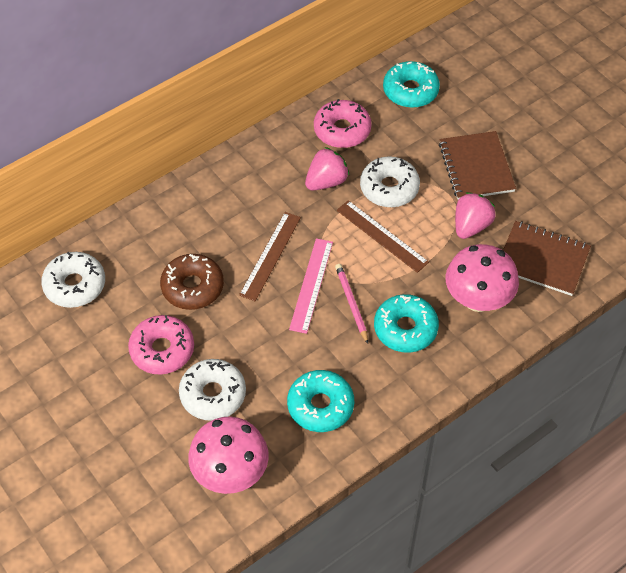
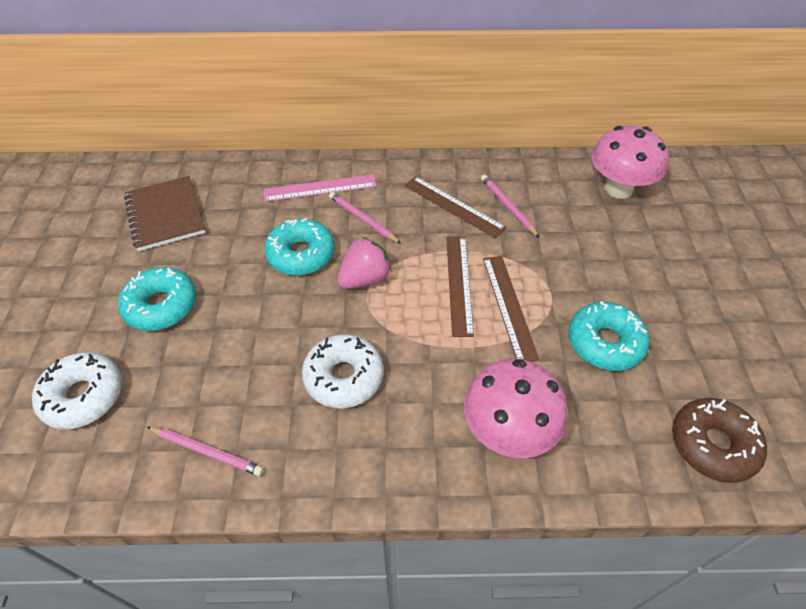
brown notebook: 2 -> 1
brown ruler: 2 -> 3
pink donut: 2 -> 0
pink pencil: 1 -> 3
pink strawberry: 2 -> 1
white donut: 3 -> 2

